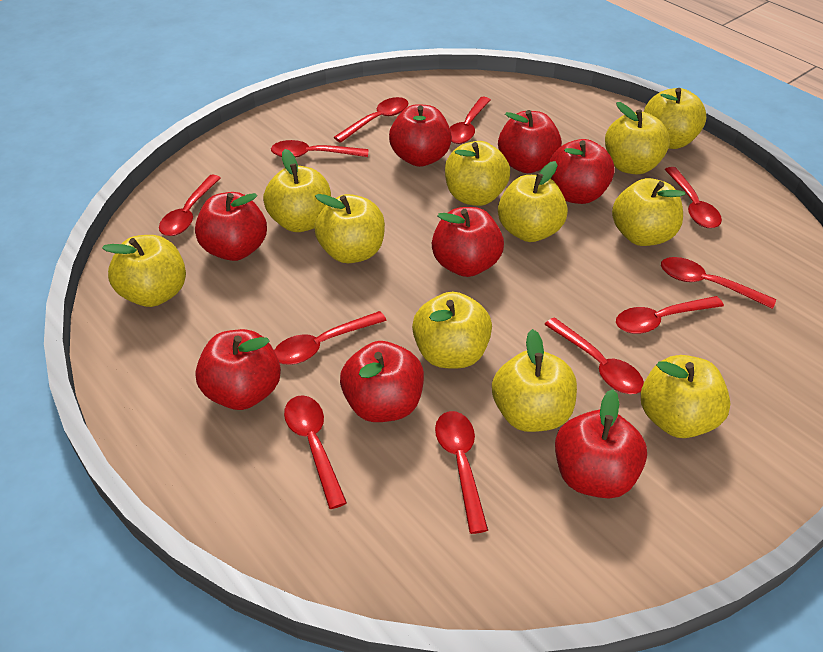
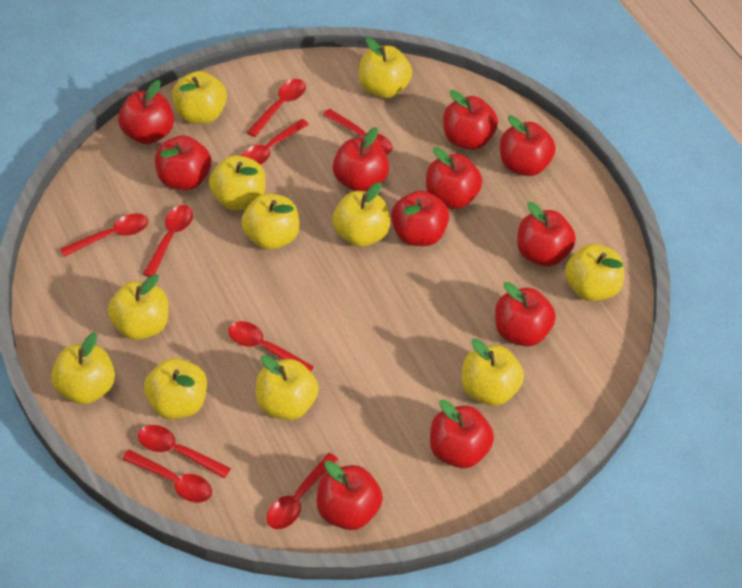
red apple: 8 -> 11
red spoon: 11 -> 9

